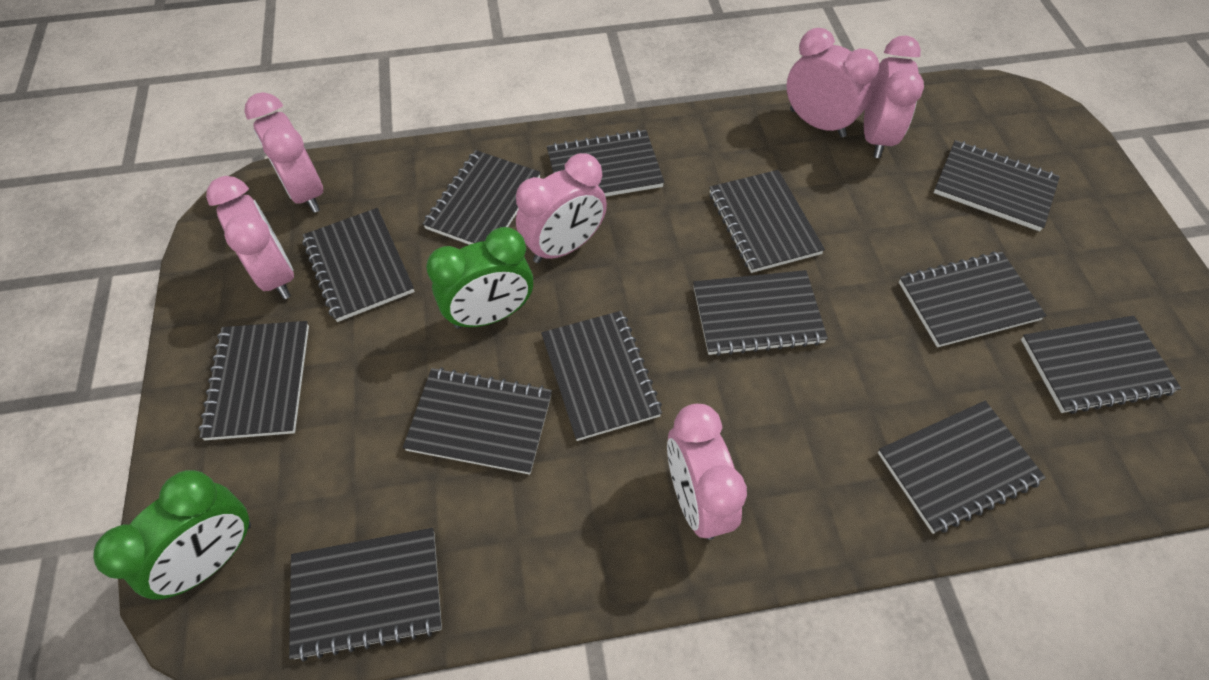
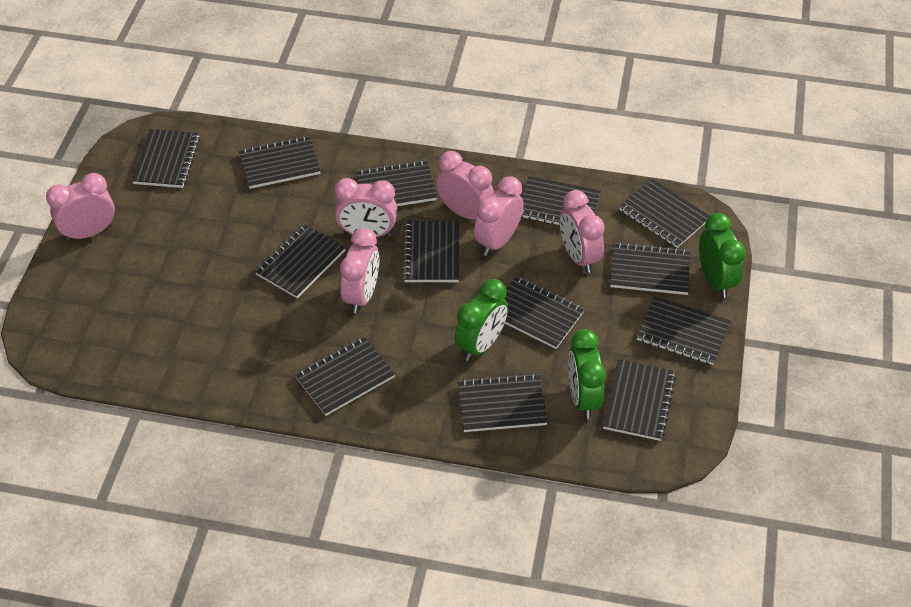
green clock: 2 -> 3

